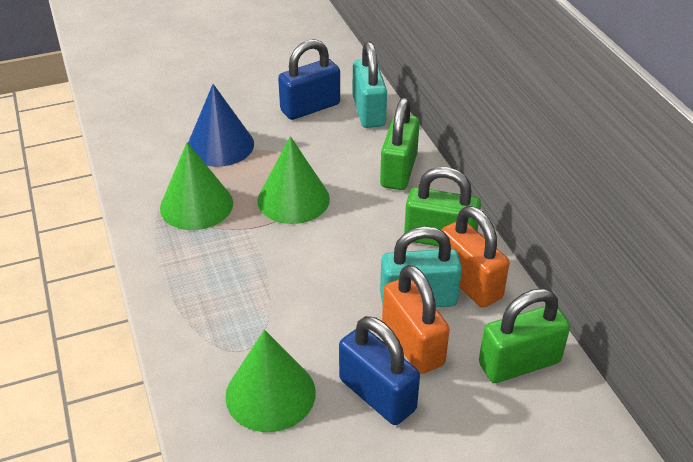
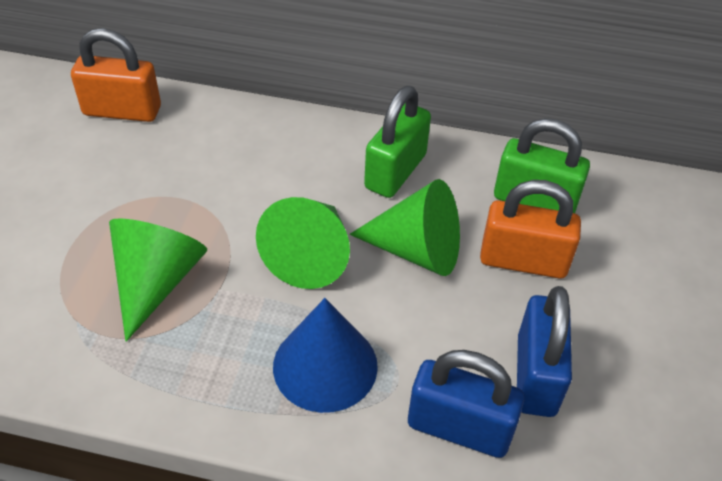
green padlock: 3 -> 2
turquoise padlock: 2 -> 0

